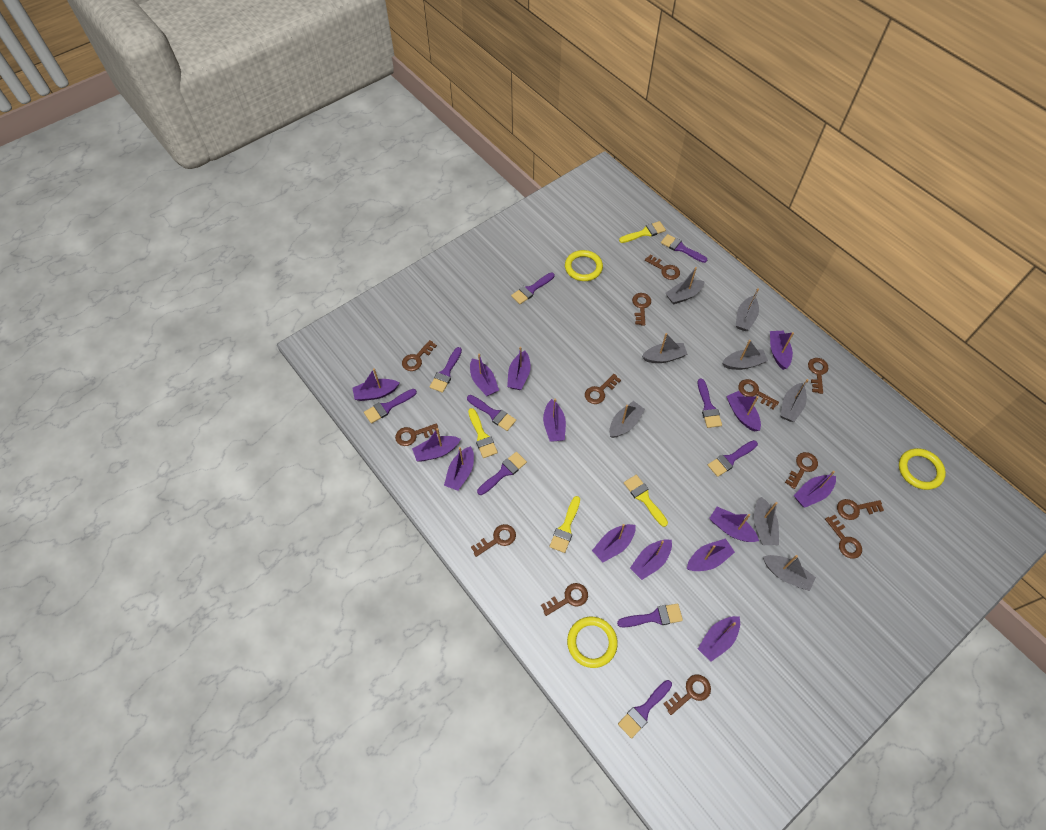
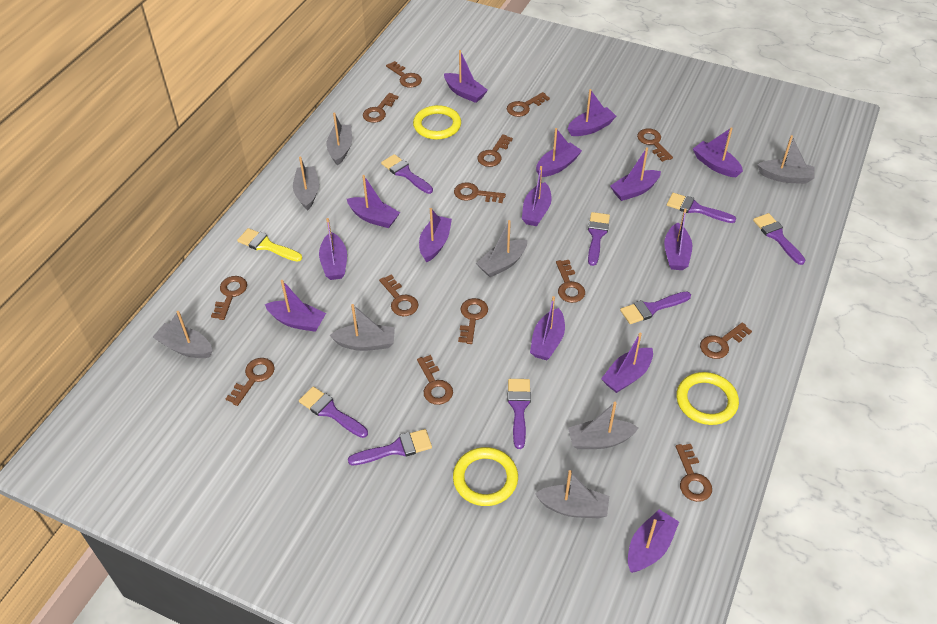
brown key: 13 -> 14
purple brush: 10 -> 8
yellow brush: 4 -> 1

